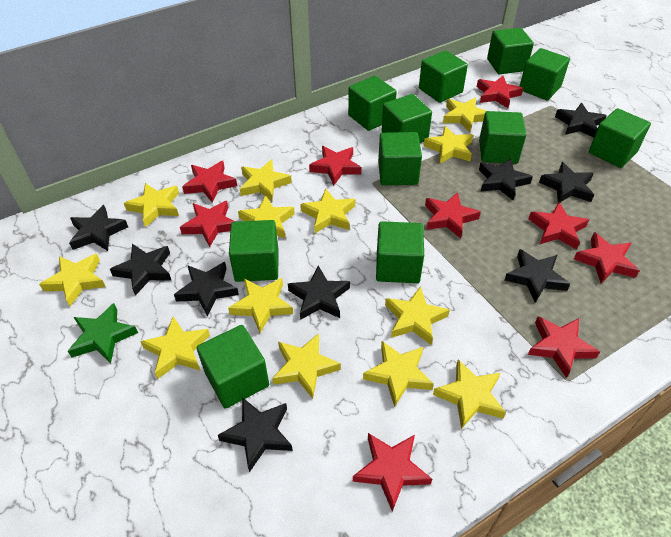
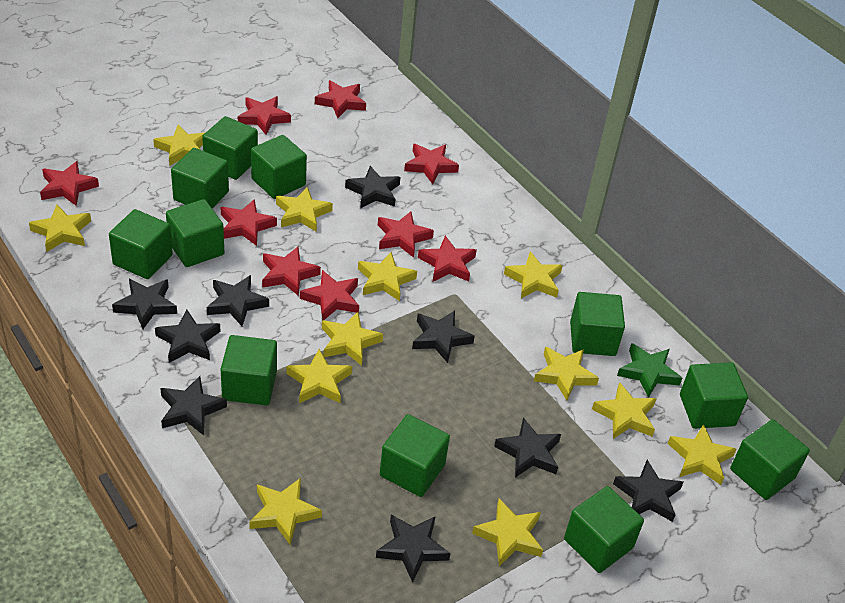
yellow star: 13 -> 12

